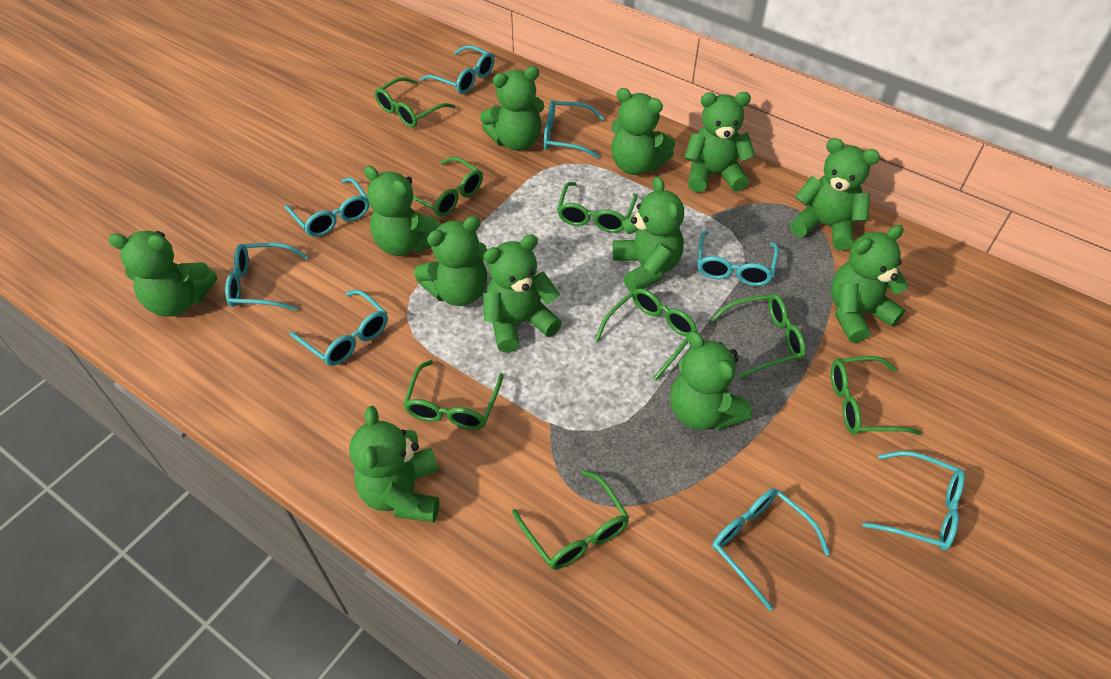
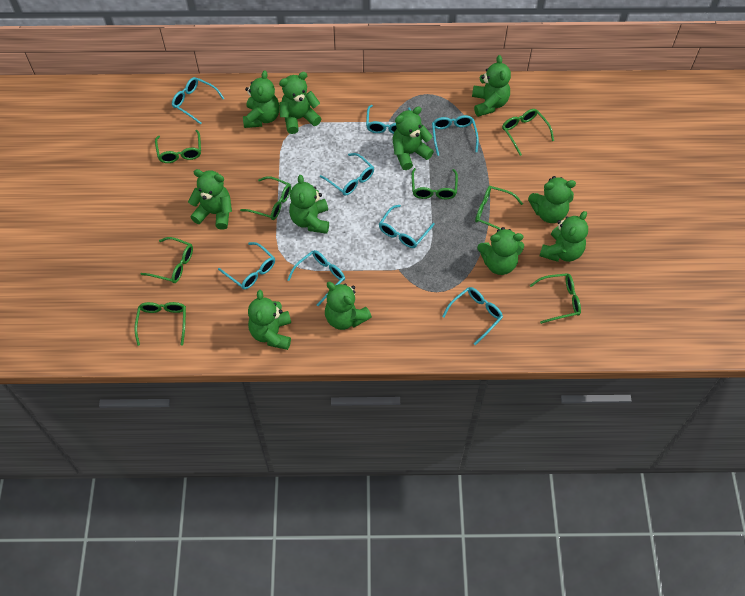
green teddy bear: 12 -> 11

